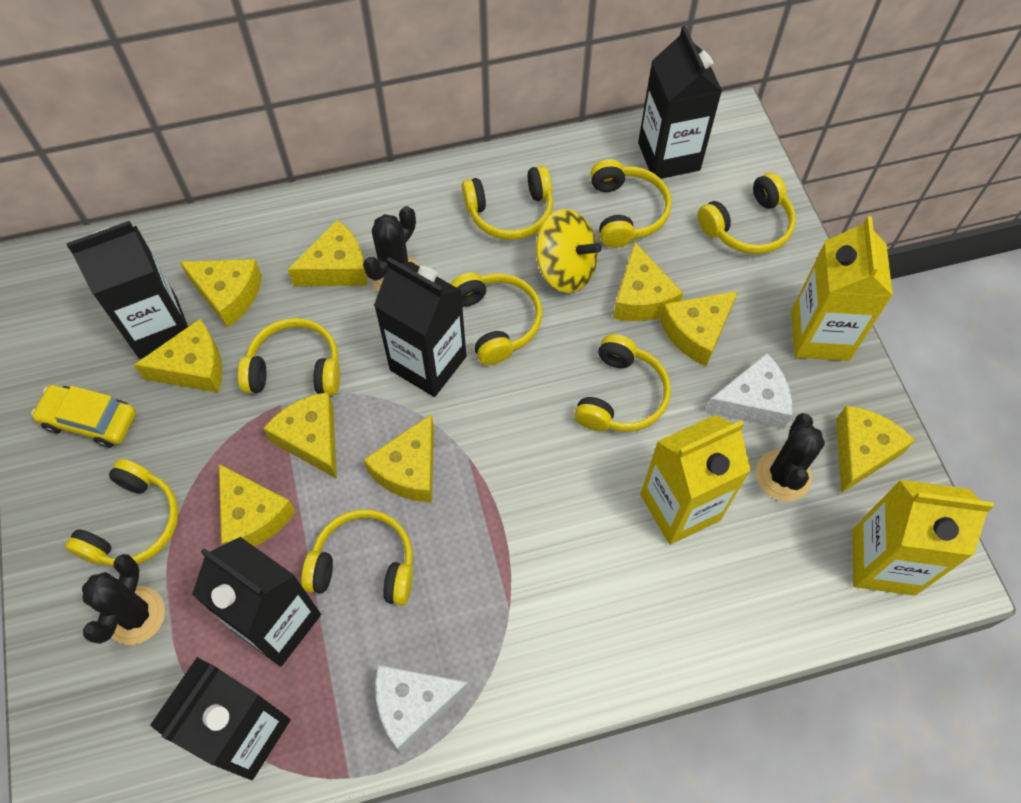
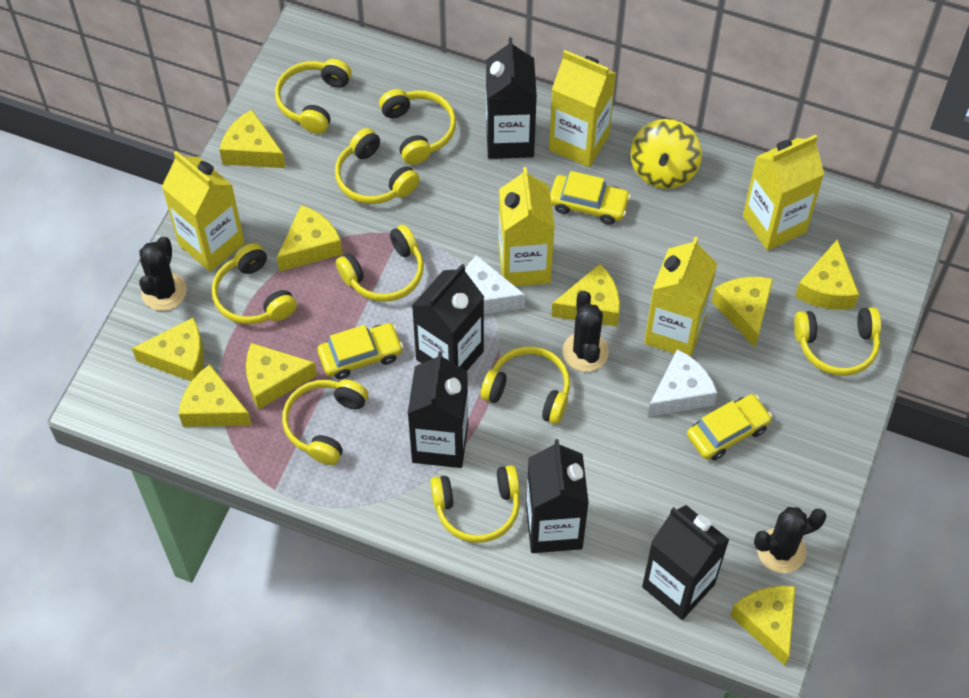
yellow car: 1 -> 3
yellow carton: 3 -> 5
yellow headphones: 8 -> 9

